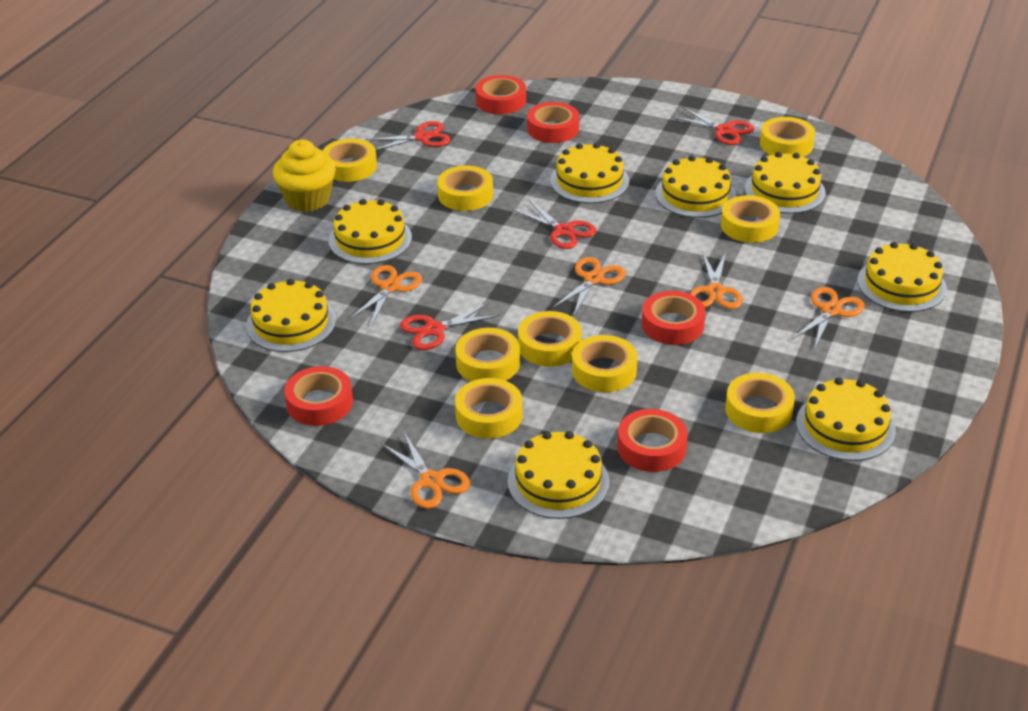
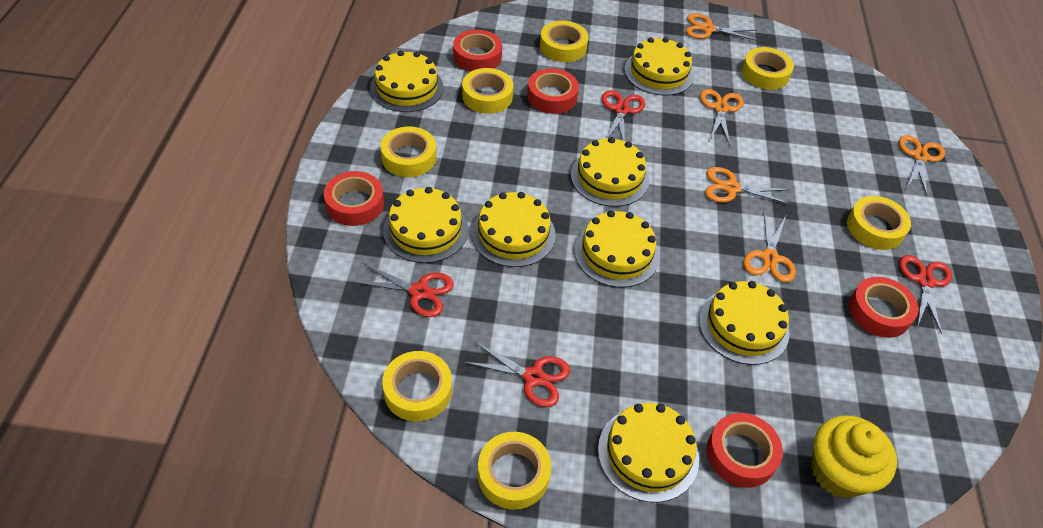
yellow tape: 9 -> 7

